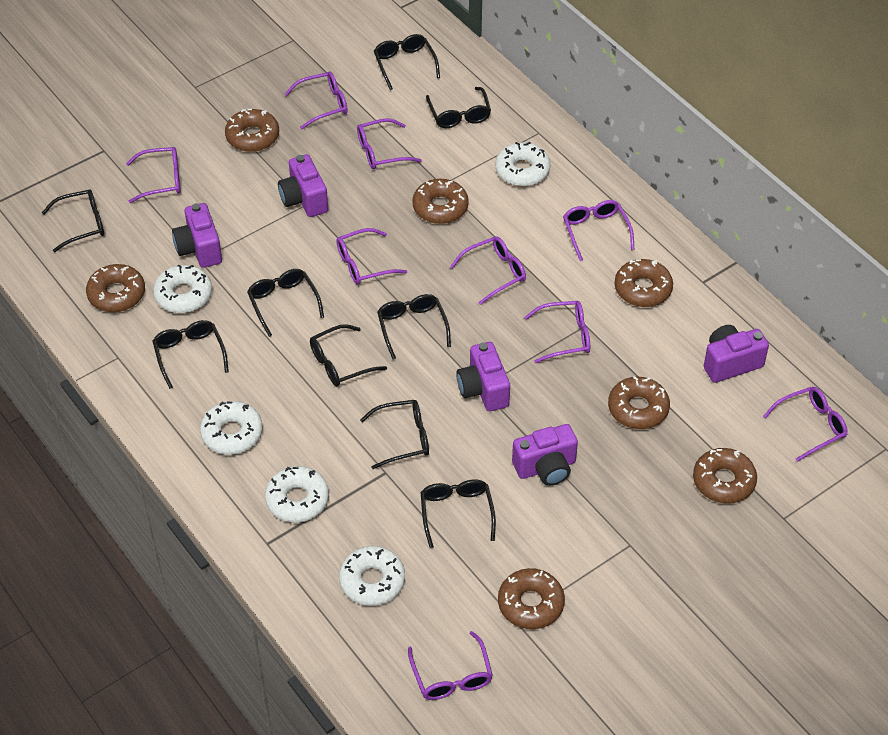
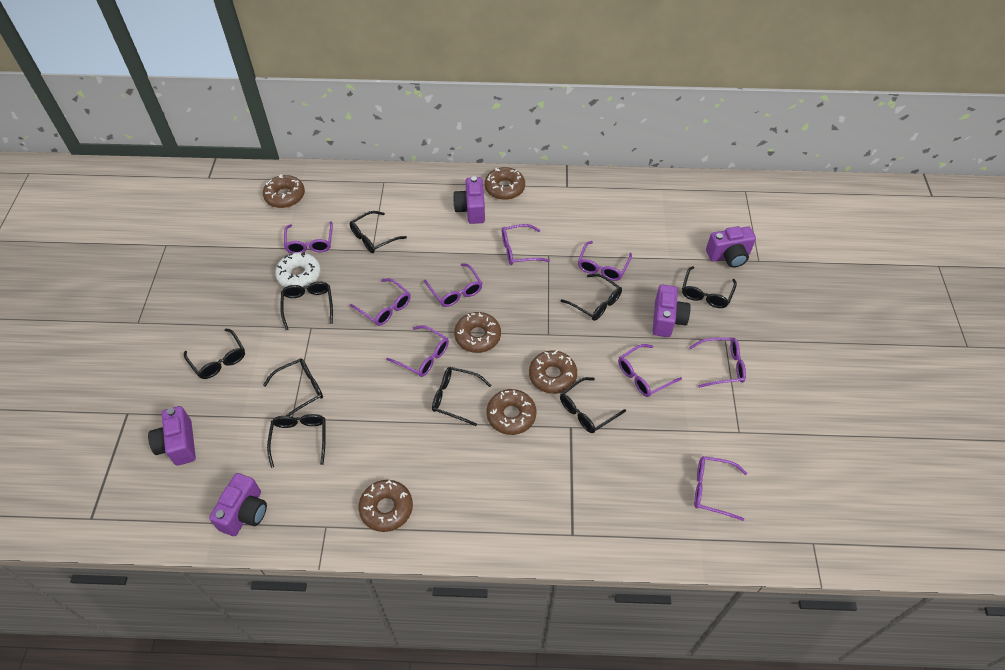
brown donut: 7 -> 6
white donut: 5 -> 1

